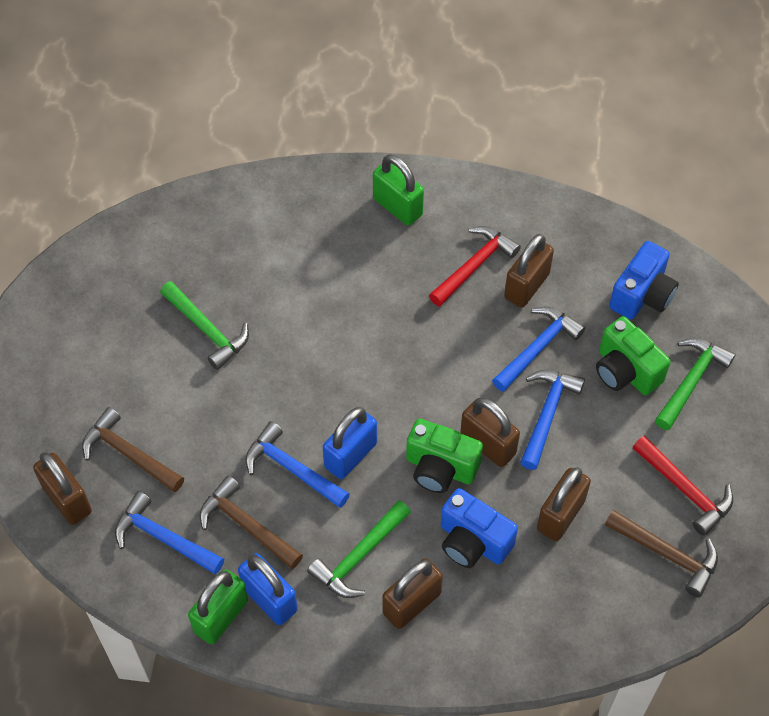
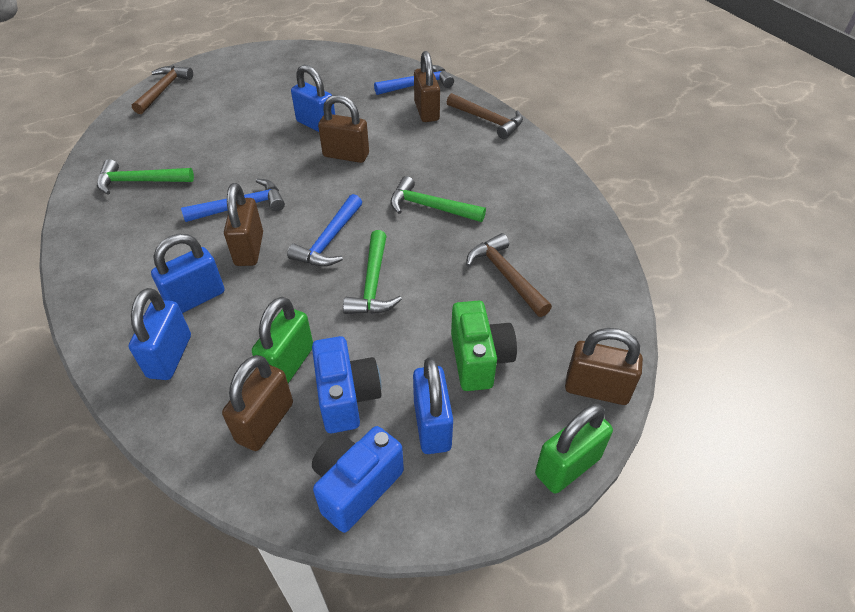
blue hammer: 4 -> 3
blue padlock: 2 -> 4
green camera: 2 -> 1
red hammer: 2 -> 0

